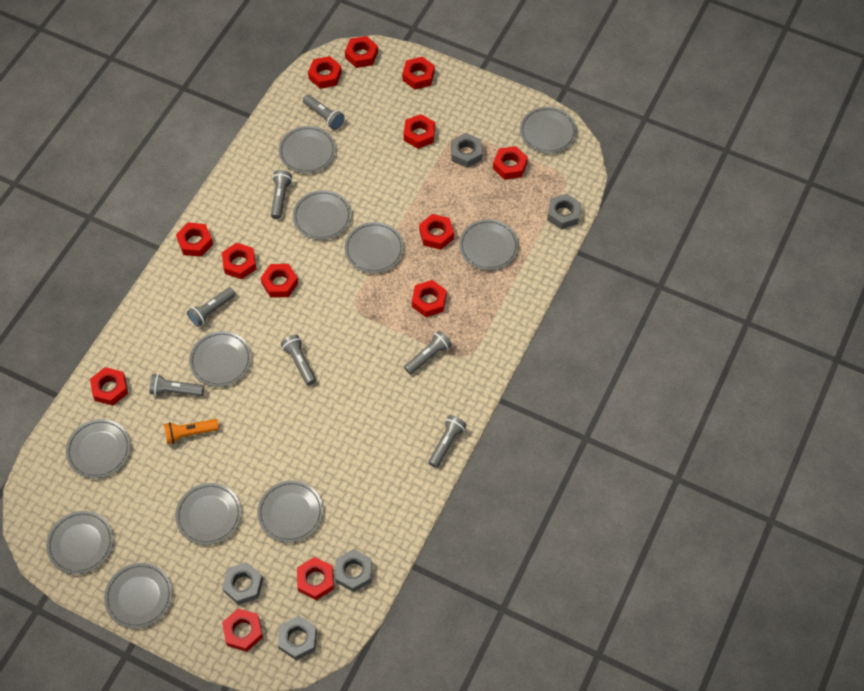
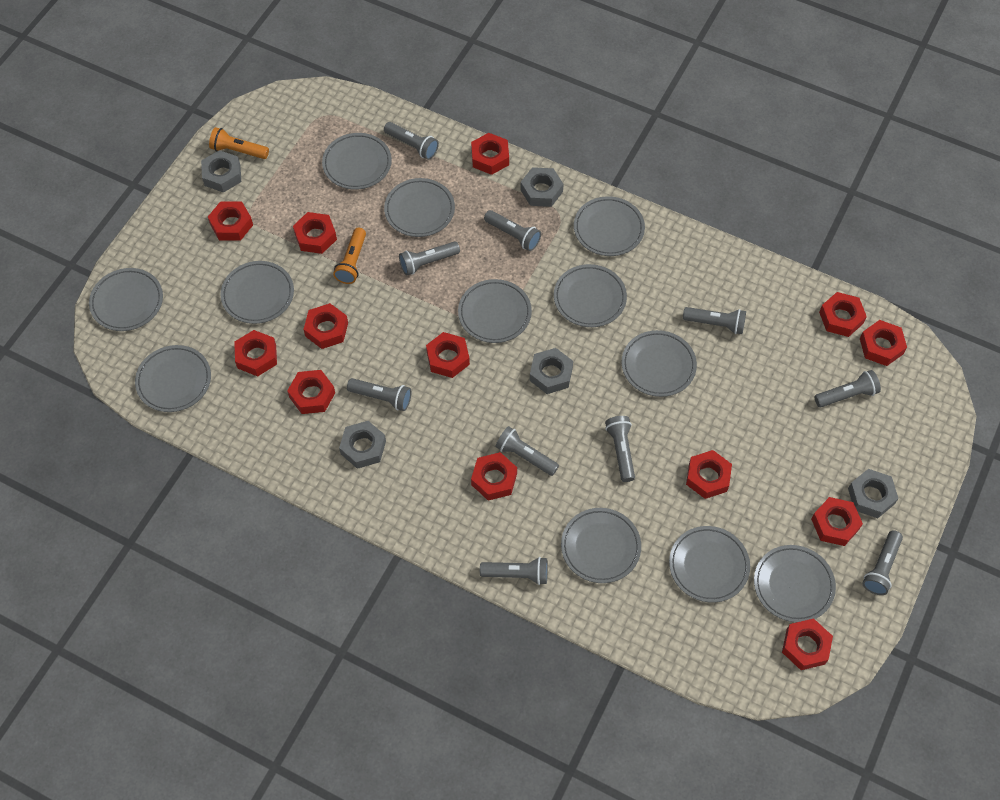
grey flashlight: 7 -> 10
grey plate: 11 -> 12
orange flashlight: 1 -> 2

